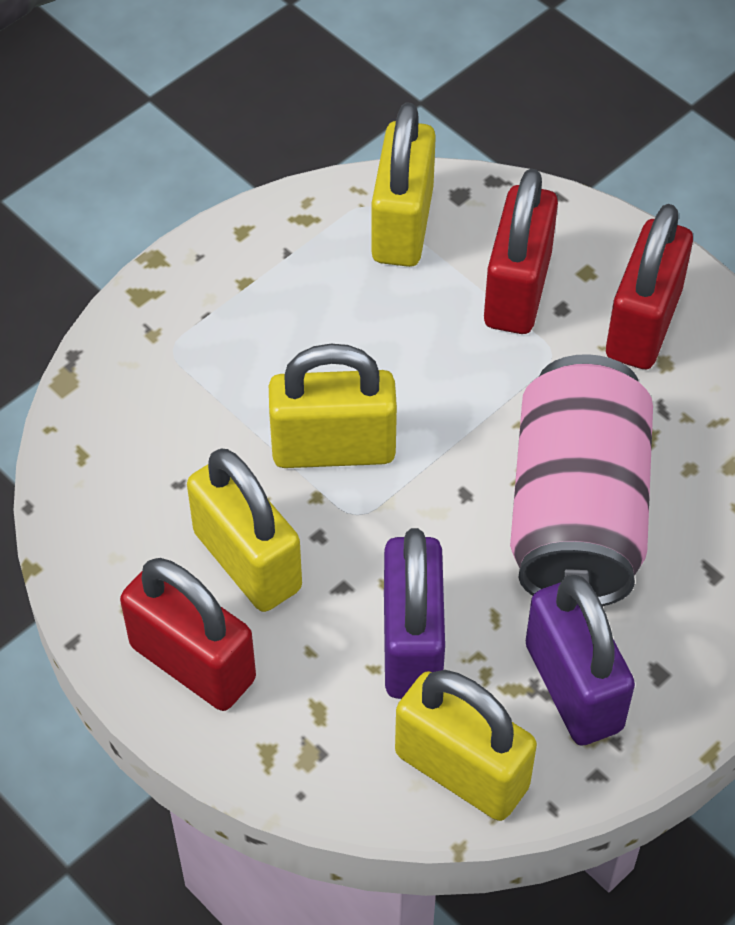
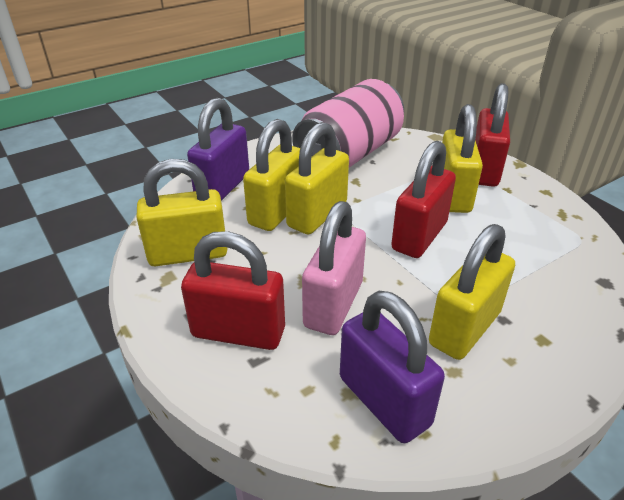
pink padlock: 0 -> 1
yellow padlock: 4 -> 5

